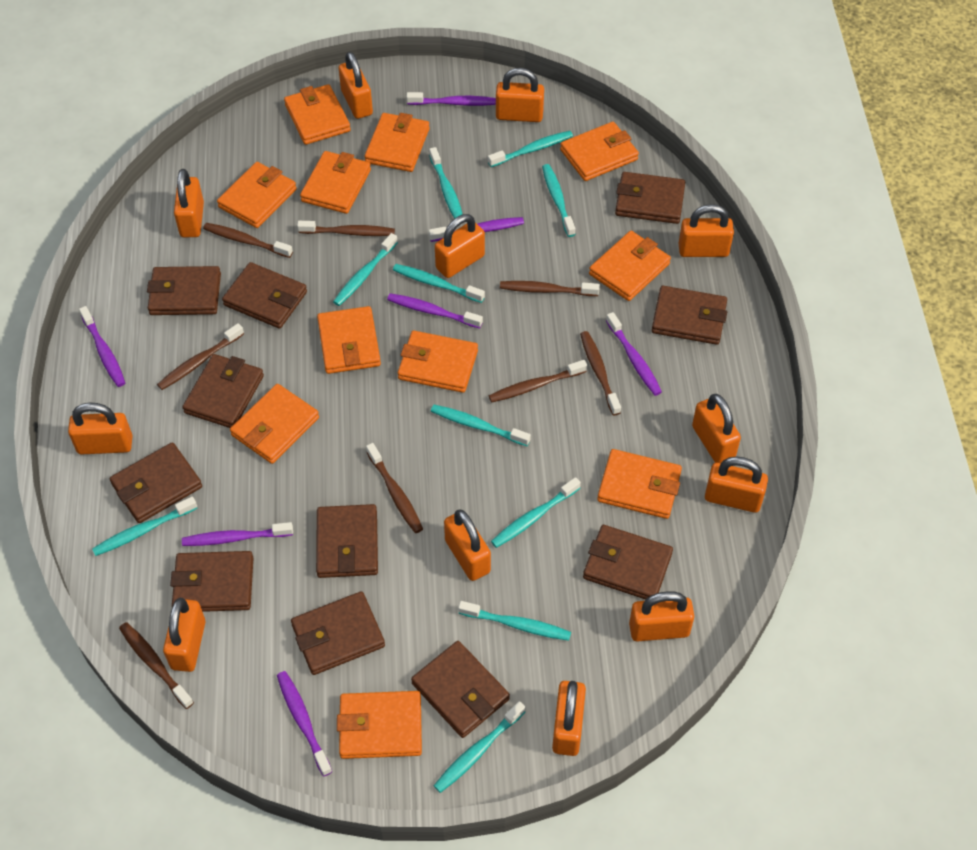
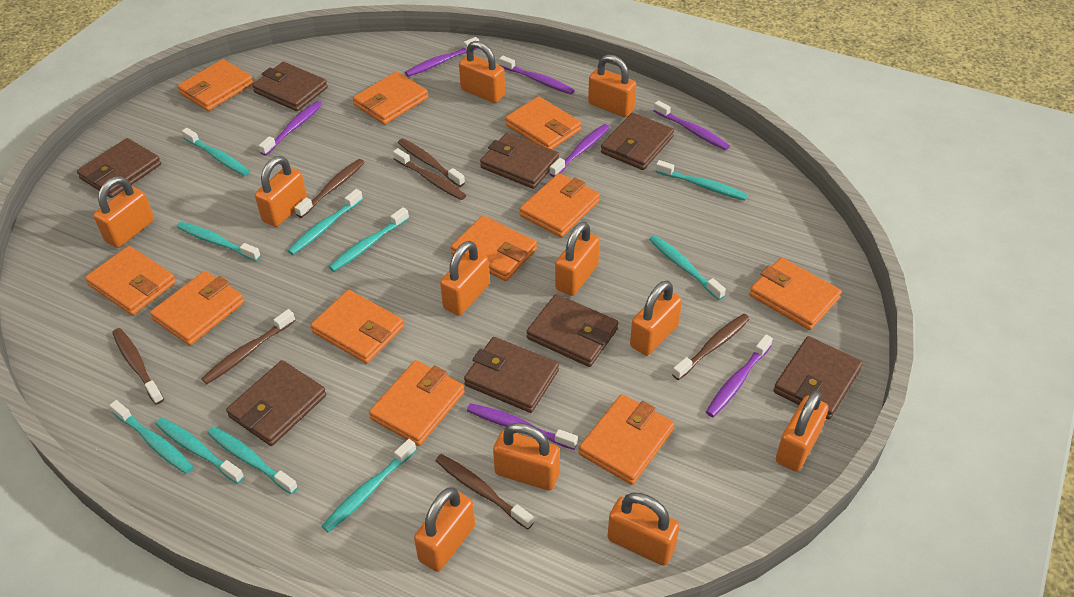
brown toothbrush: 8 -> 7
brown wallet: 11 -> 8
orange padlock: 12 -> 11

